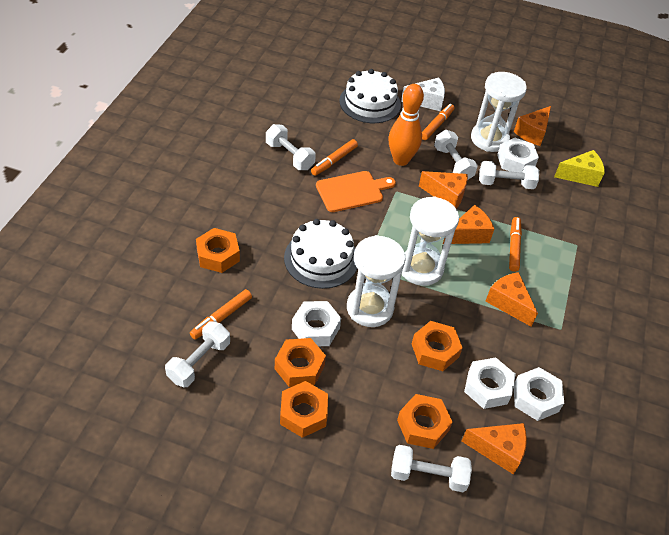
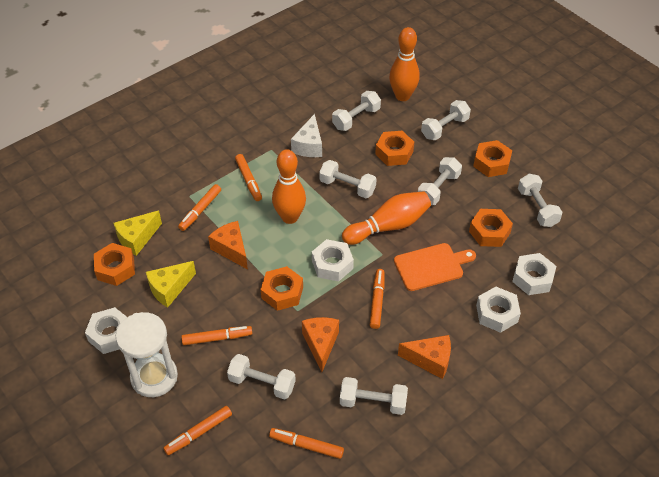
orange bowling pin: 1 -> 3
orange cheese: 5 -> 3
orange marker: 4 -> 6
white cake: 2 -> 0
white dumbbell: 5 -> 7
white hourglass: 3 -> 1
yellow cheese: 1 -> 2

